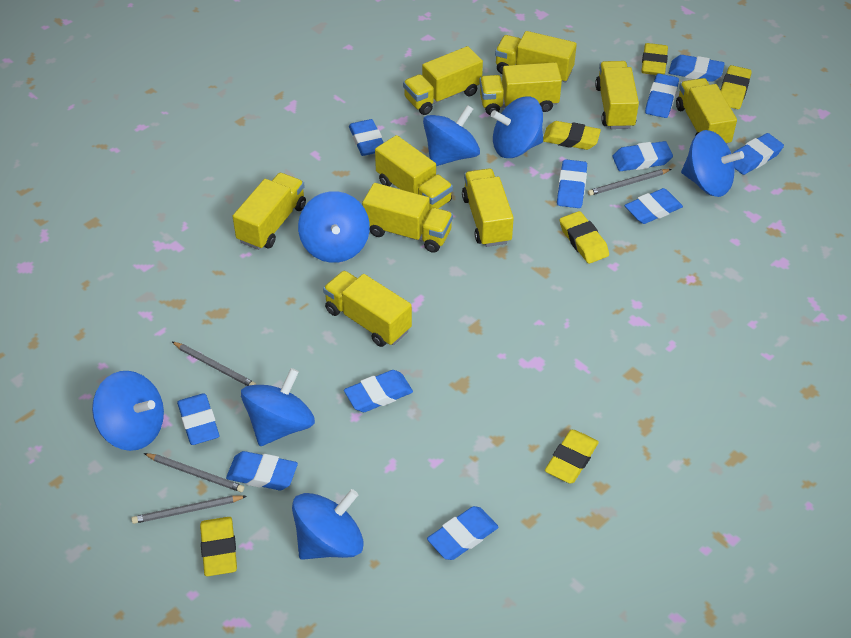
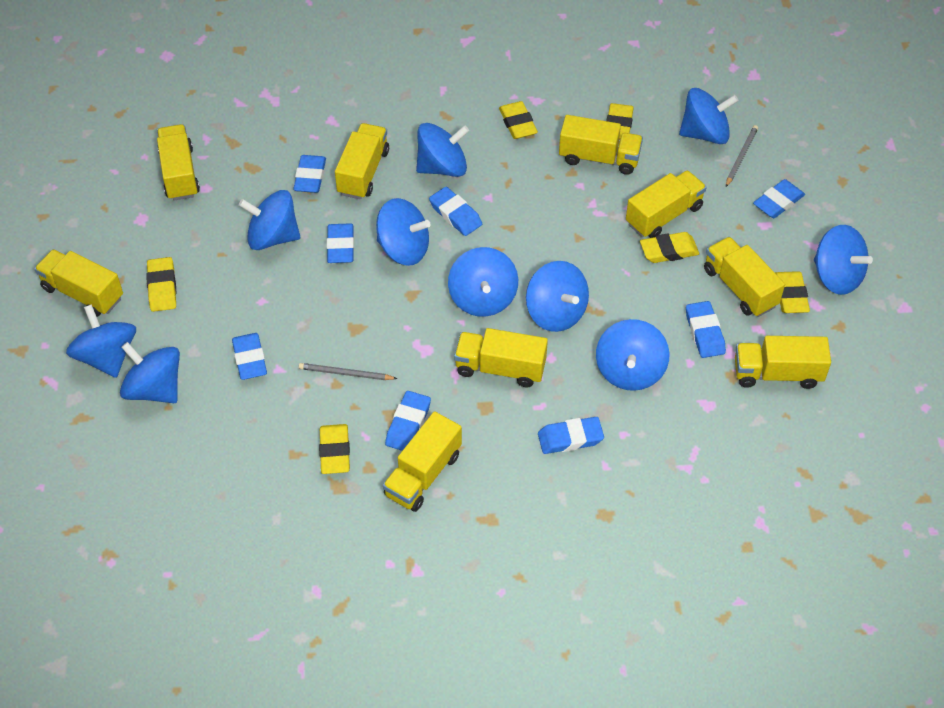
blue eraser: 11 -> 8
blue spinning top: 7 -> 10
grey pencil: 4 -> 2
yellow truck: 10 -> 9

